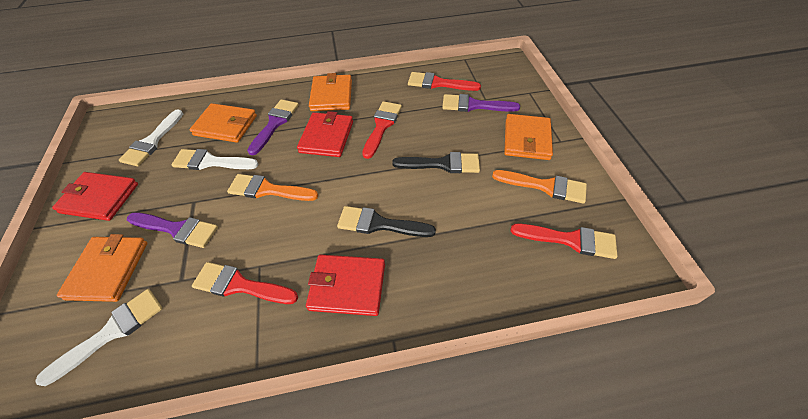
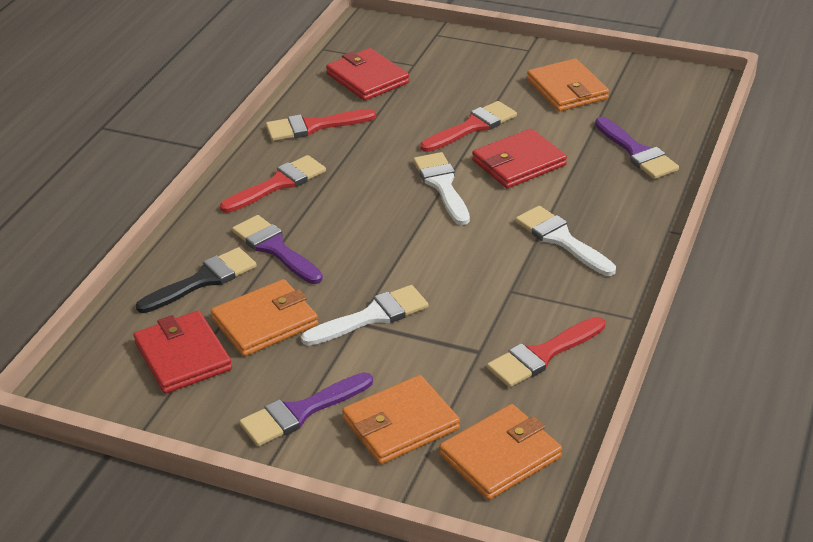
black brush: 2 -> 1
orange brush: 2 -> 0

